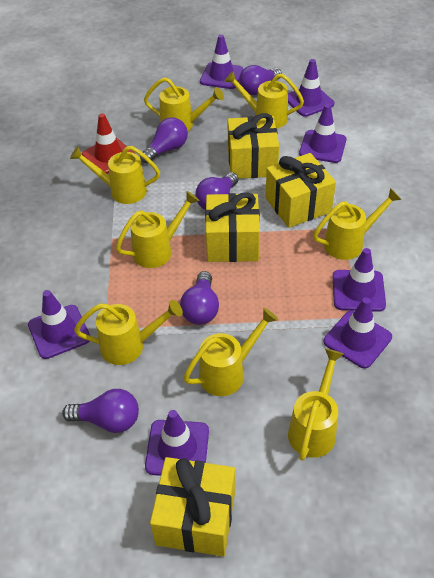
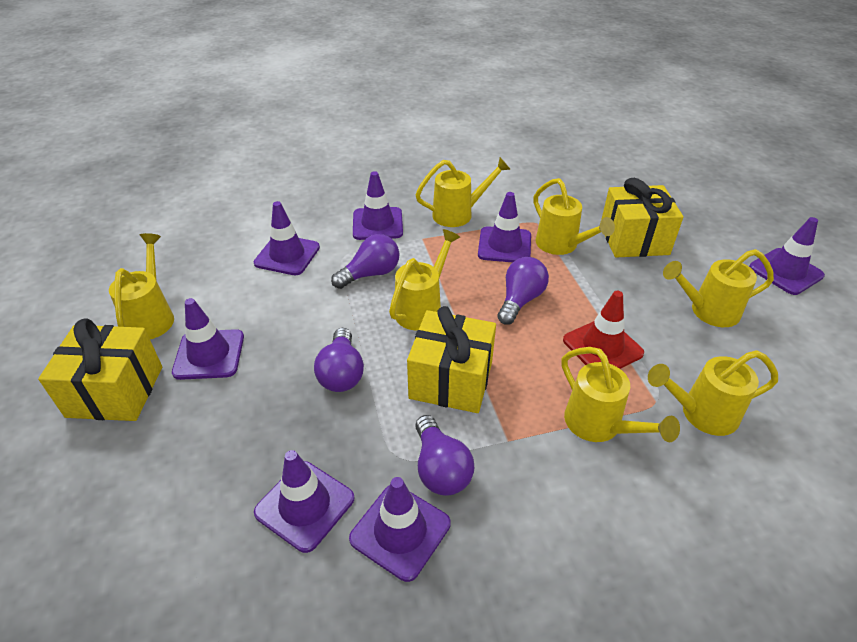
purple light bulb: 5 -> 4
yellow gift: 4 -> 3
yellow watering can: 8 -> 7

